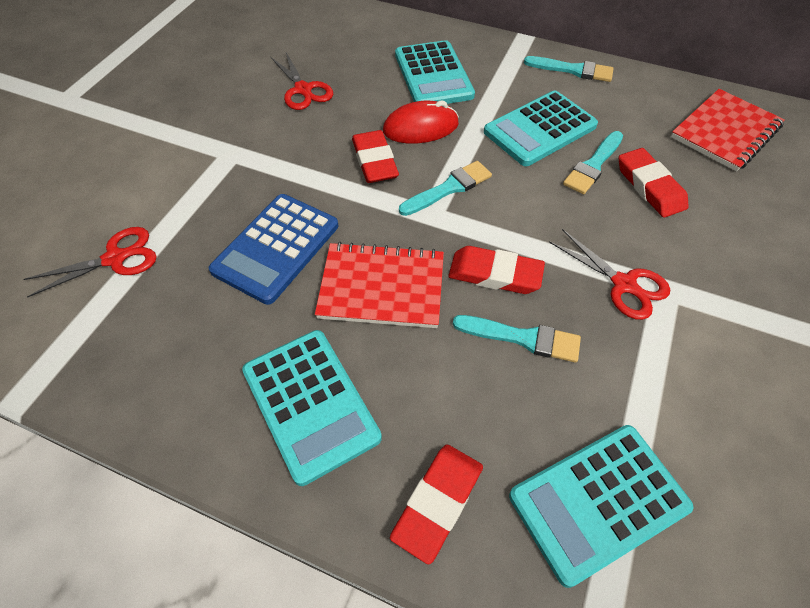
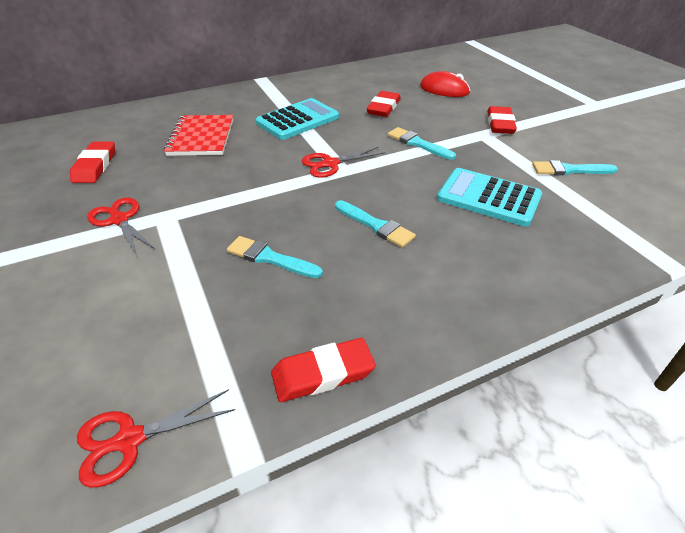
blue calculator: 1 -> 0
red notebook: 2 -> 1
turquoise calculator: 4 -> 2

